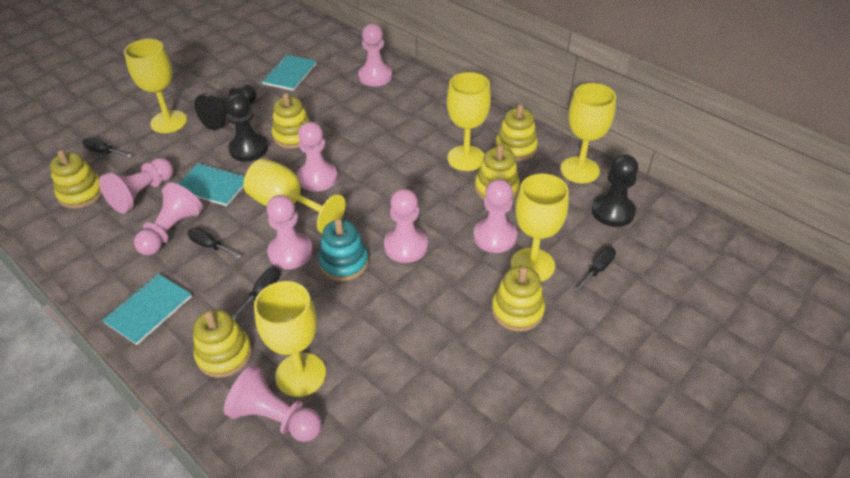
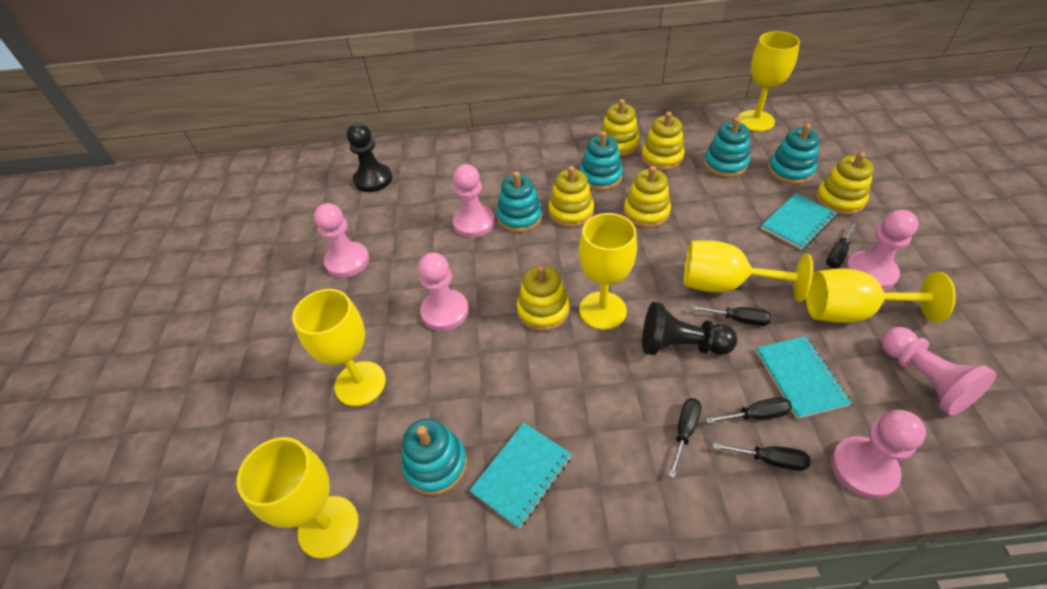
black pawn: 3 -> 2
black screwdriver: 4 -> 5
pink pawn: 8 -> 6
turquoise stacking toy: 1 -> 5

